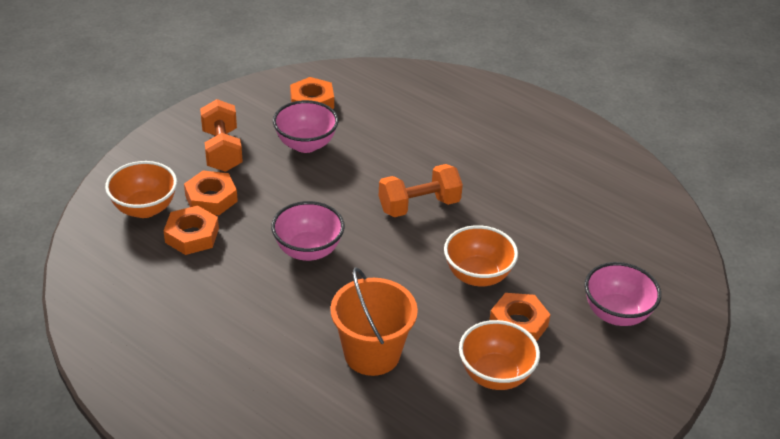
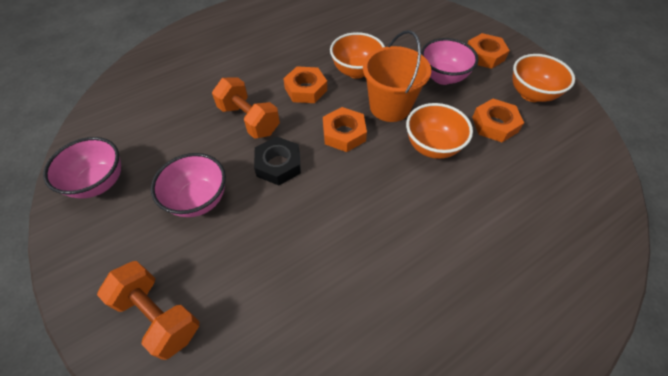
black nut: 0 -> 1

